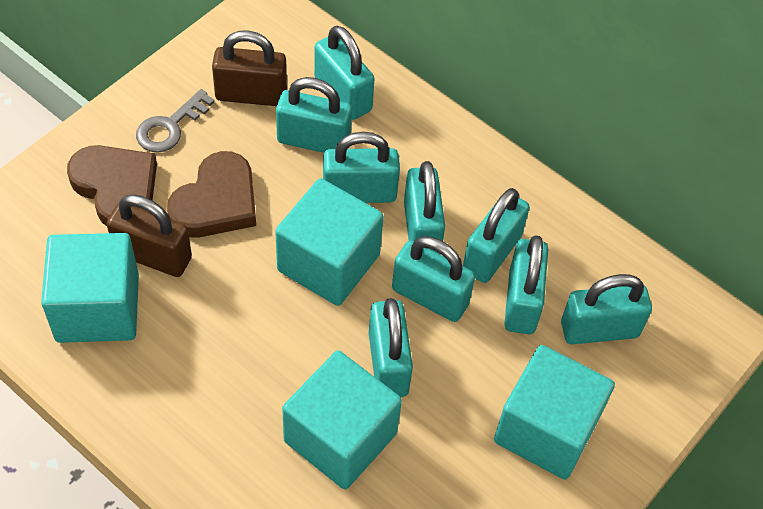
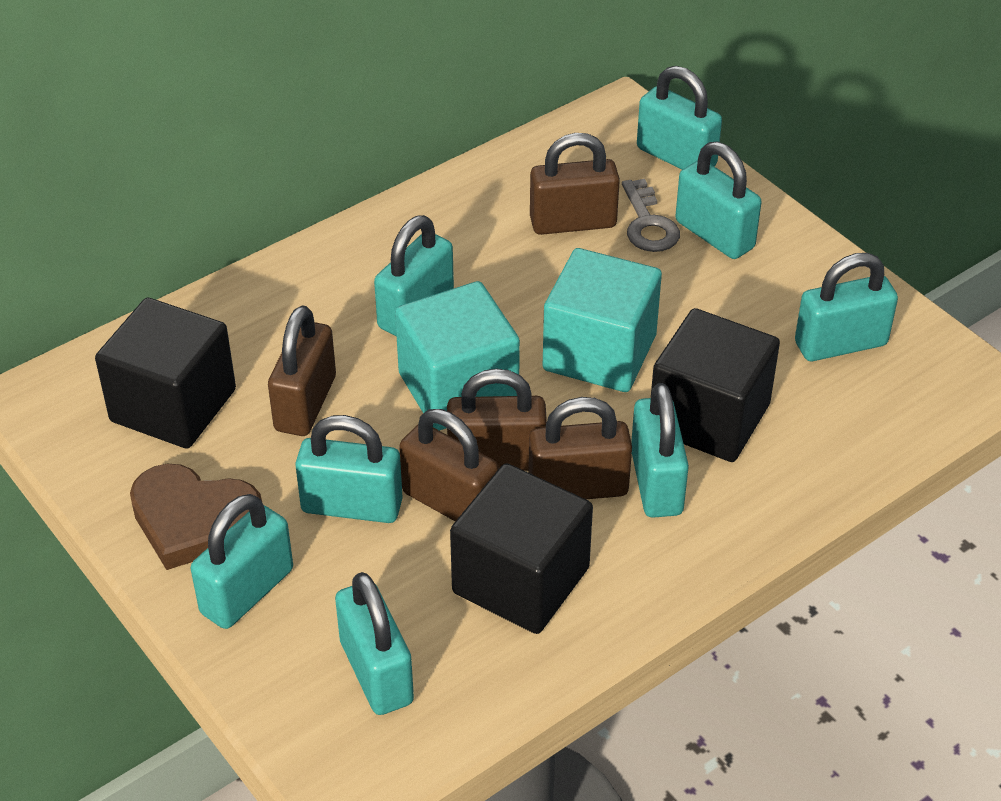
black cube: 0 -> 3
brown heart: 2 -> 1
brown padlock: 2 -> 5
turquoise cube: 4 -> 2
turquoise padlock: 9 -> 8

